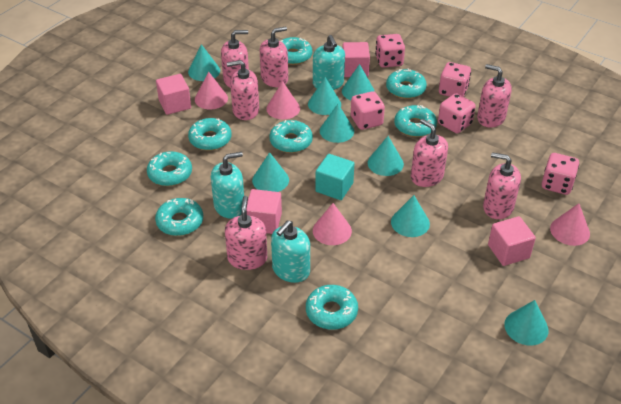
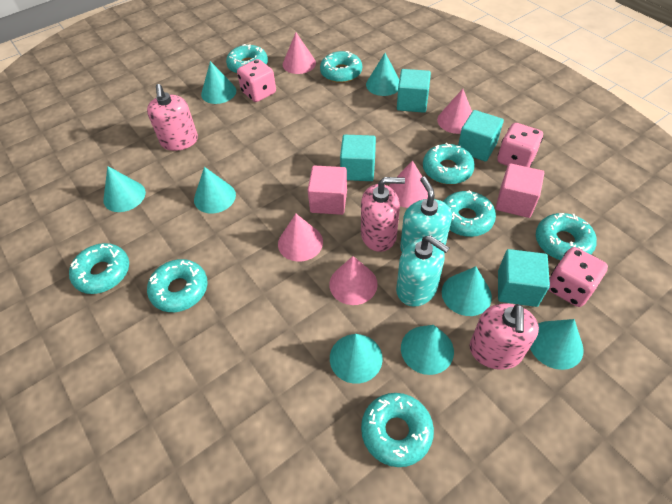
pink cone: 4 -> 5
pink cube: 4 -> 2
pink dice: 5 -> 3
pink soap dispenser: 7 -> 3
turquoise cube: 1 -> 4
turquoise soap dispenser: 3 -> 2

